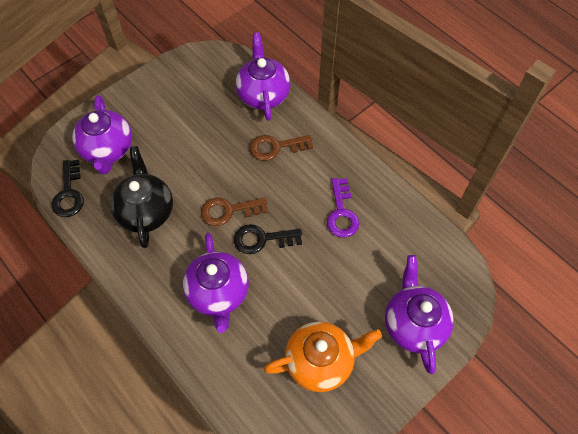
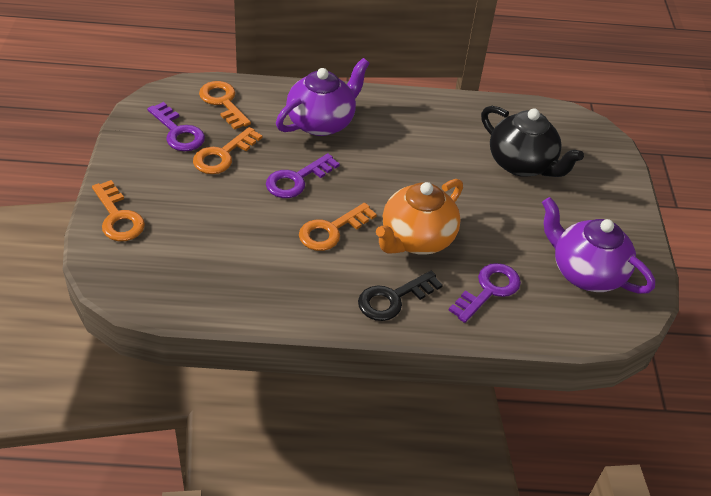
black key: 2 -> 1
brown key: 2 -> 0
orange key: 0 -> 4
purple key: 1 -> 3
purple teapot: 4 -> 2

